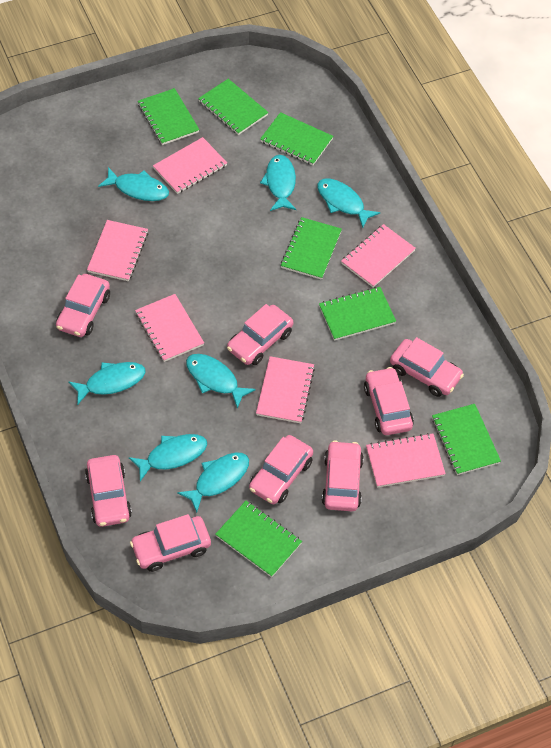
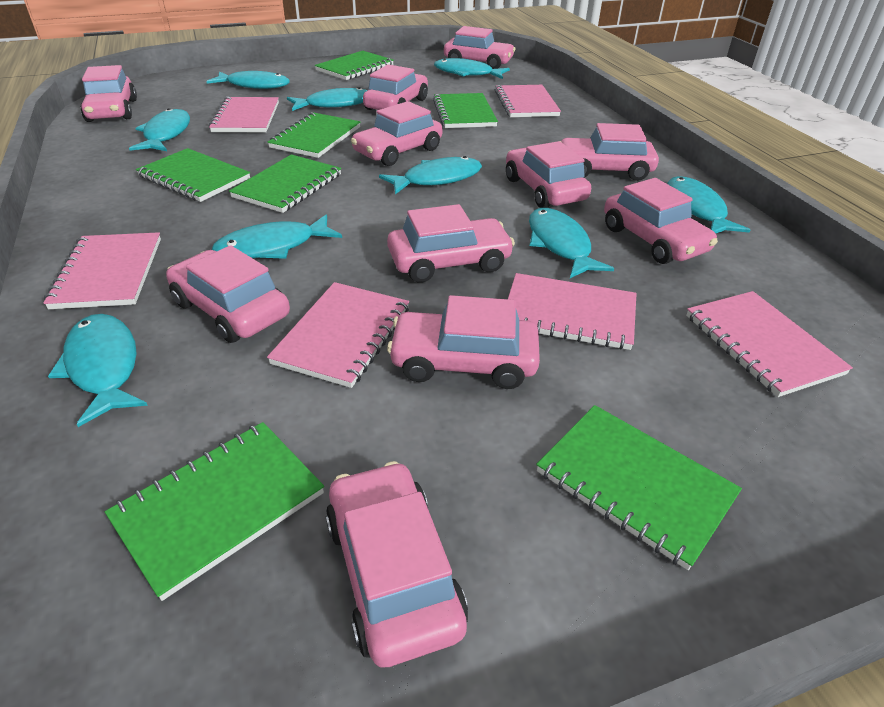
pink car: 8 -> 11
turquoise fish: 7 -> 9

